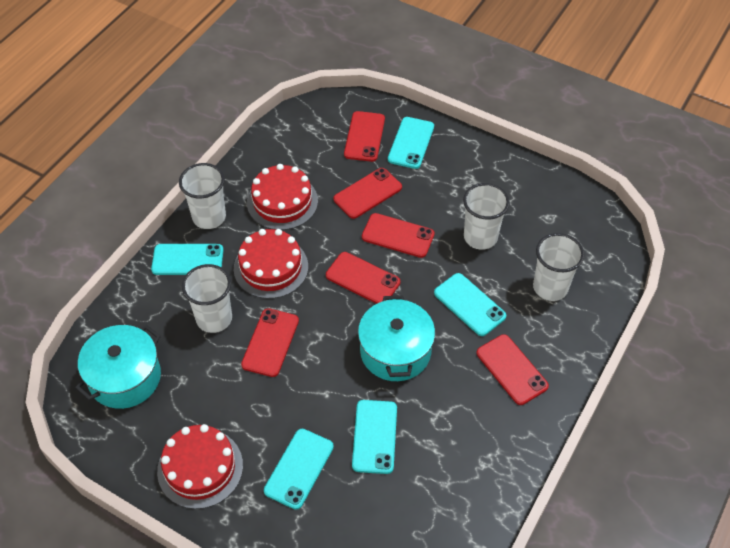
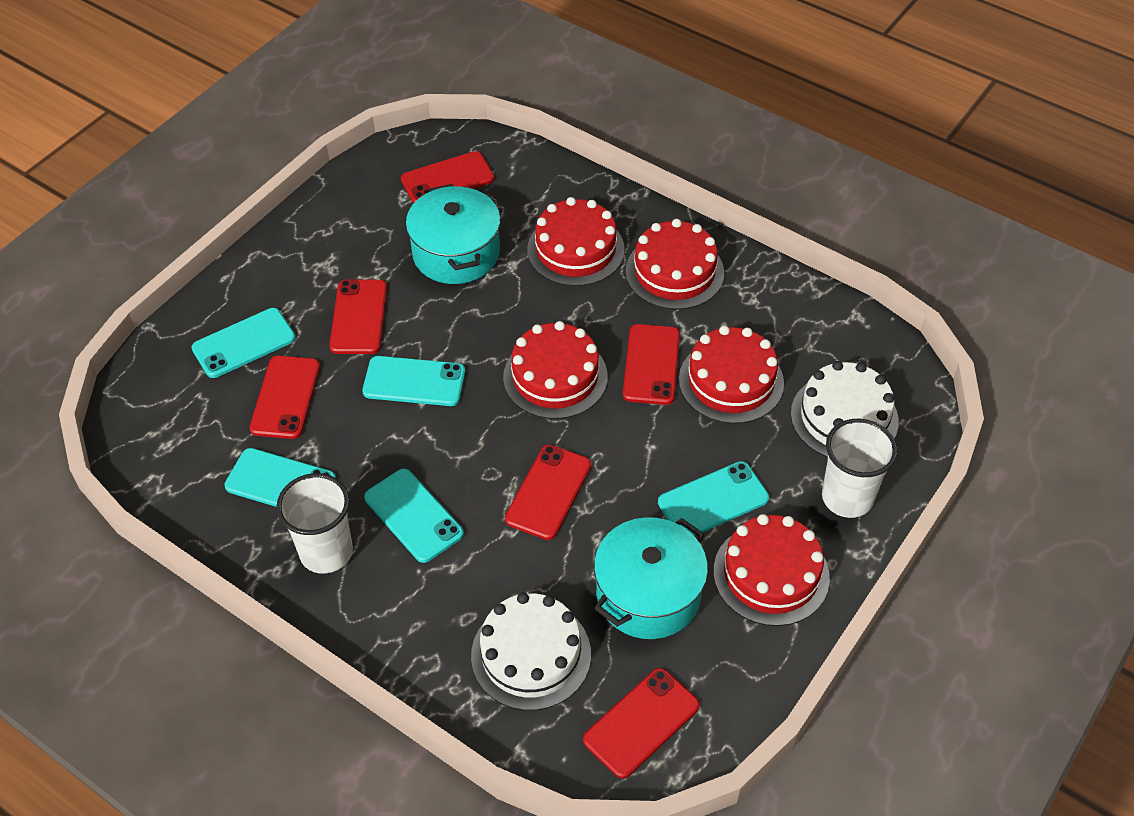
red cake: 3 -> 5
white cake: 0 -> 2
white cup: 4 -> 2

